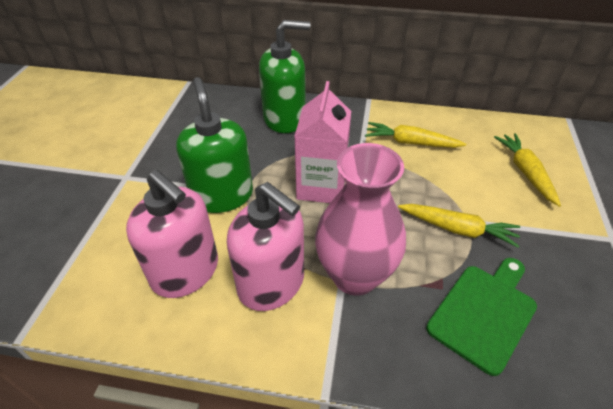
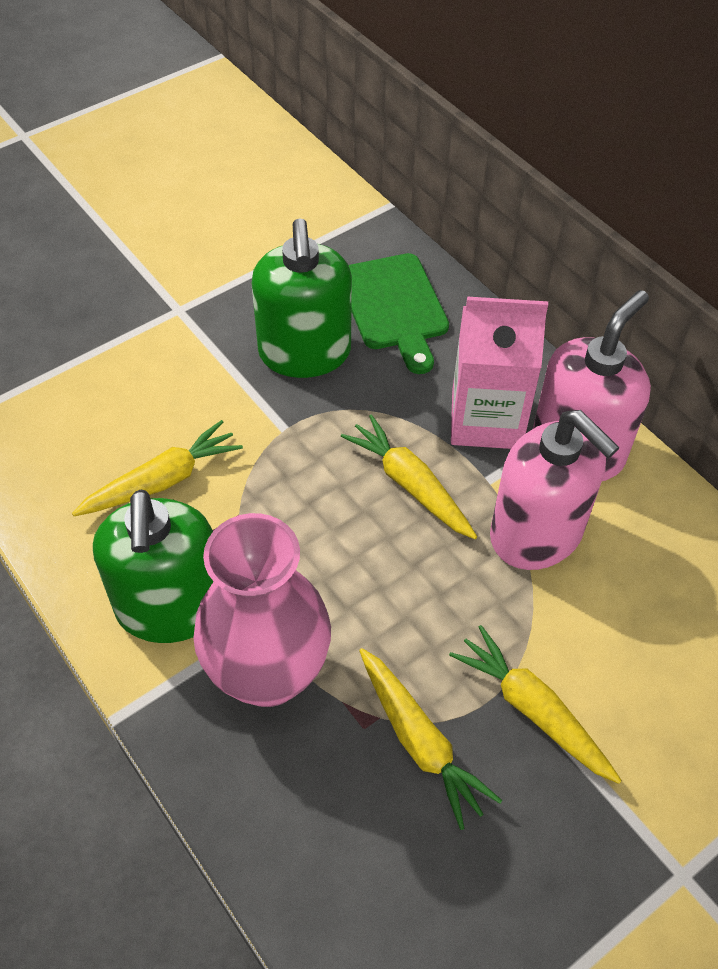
yellow carrot: 3 -> 4

